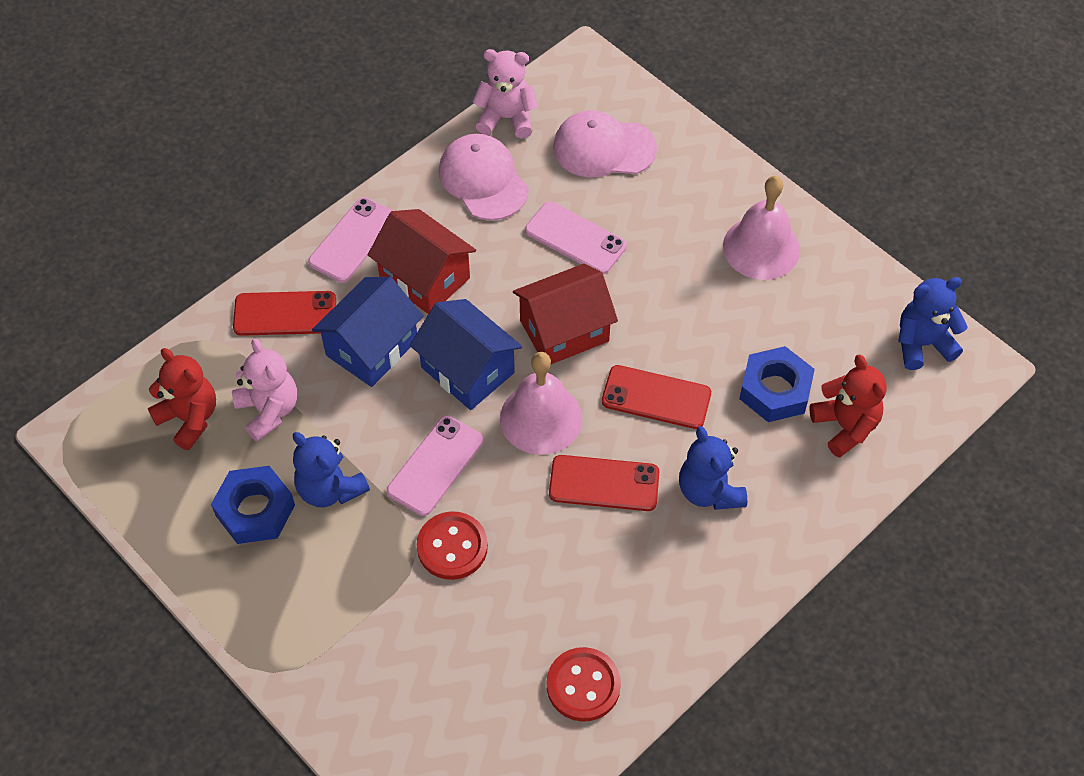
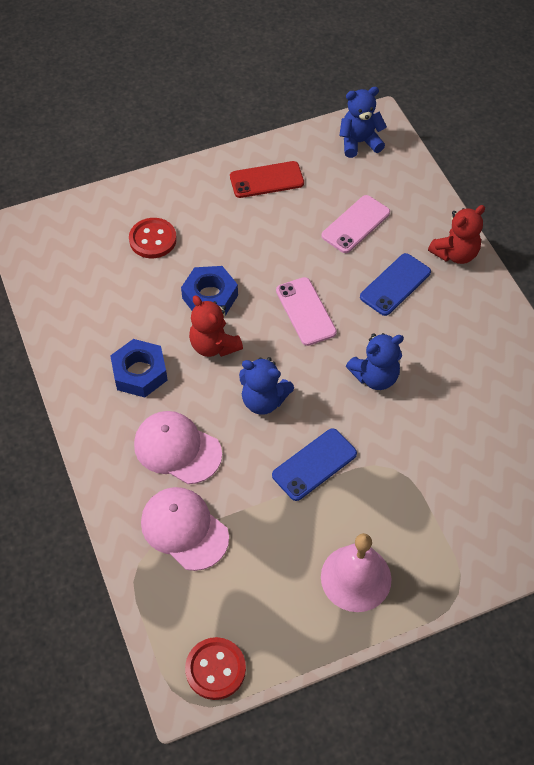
blue house: 2 -> 0
blue phone: 0 -> 2
pink bell: 2 -> 1
pink phone: 3 -> 2
pink teddy bear: 2 -> 0
red house: 2 -> 0
red phone: 3 -> 1

